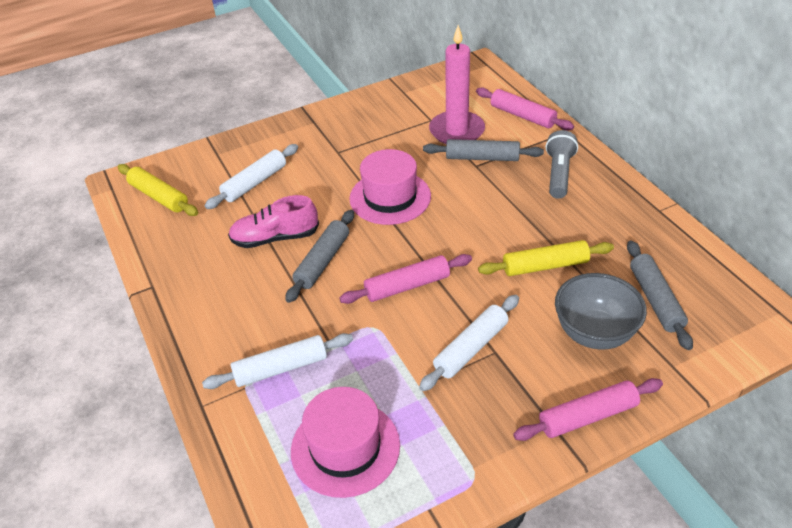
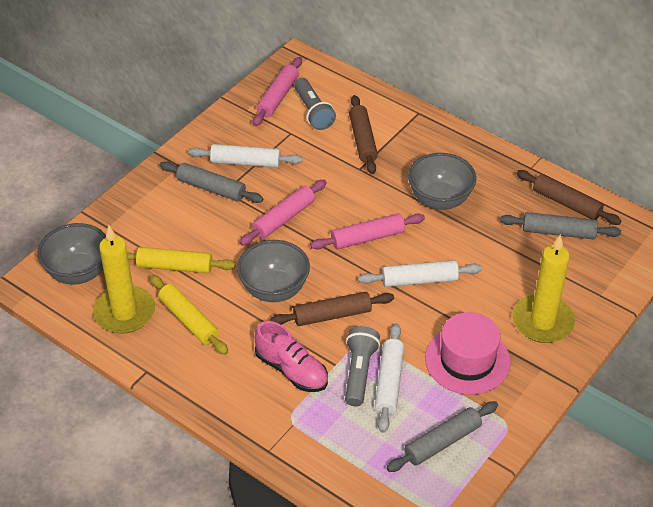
brown rolling pin: 0 -> 3
grey bowl: 1 -> 3
grey flashlight: 1 -> 2
pink candle: 1 -> 0
pink hat: 2 -> 1
yellow candle: 0 -> 2

